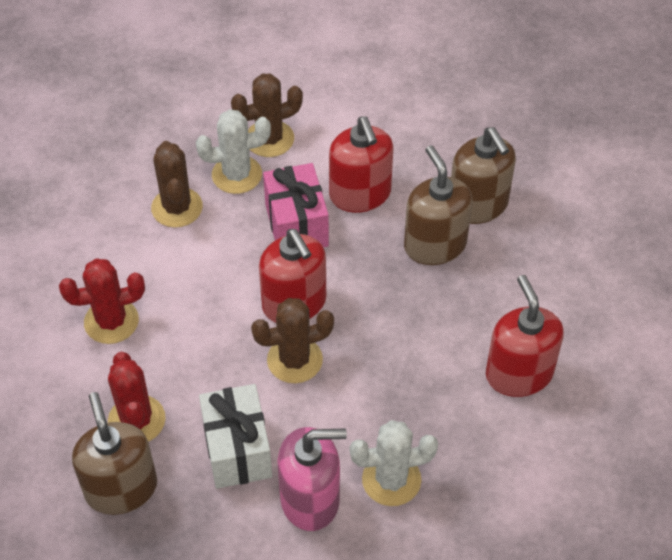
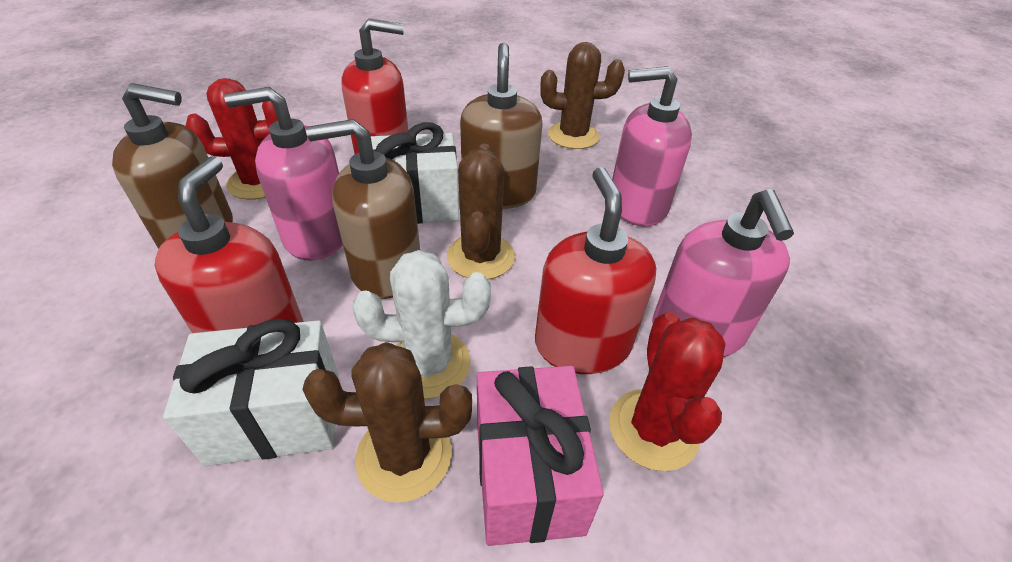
pink soap dispenser: 1 -> 3
white cactus: 2 -> 1
white gift: 1 -> 2

